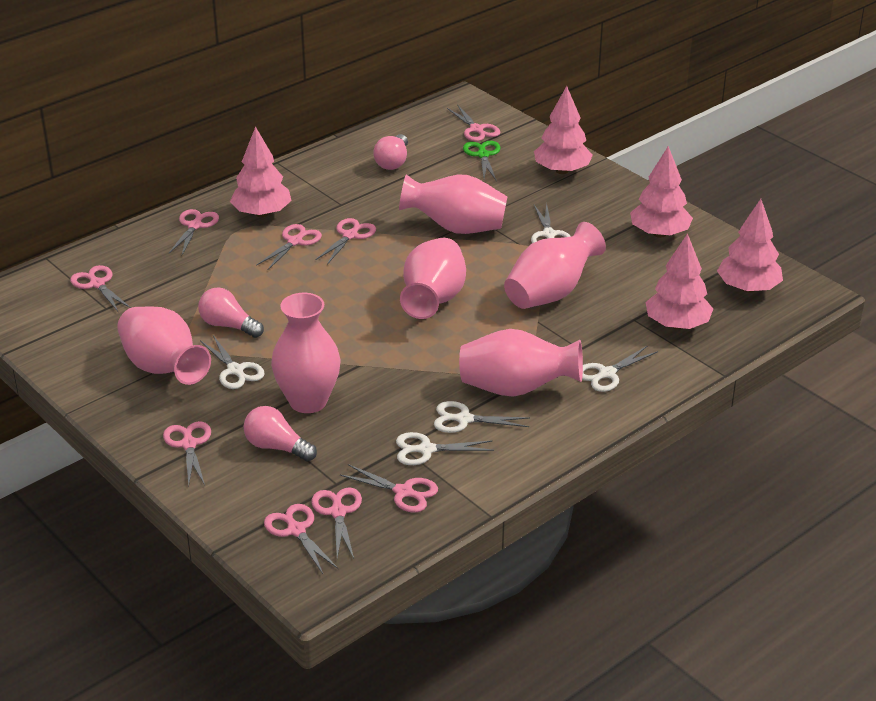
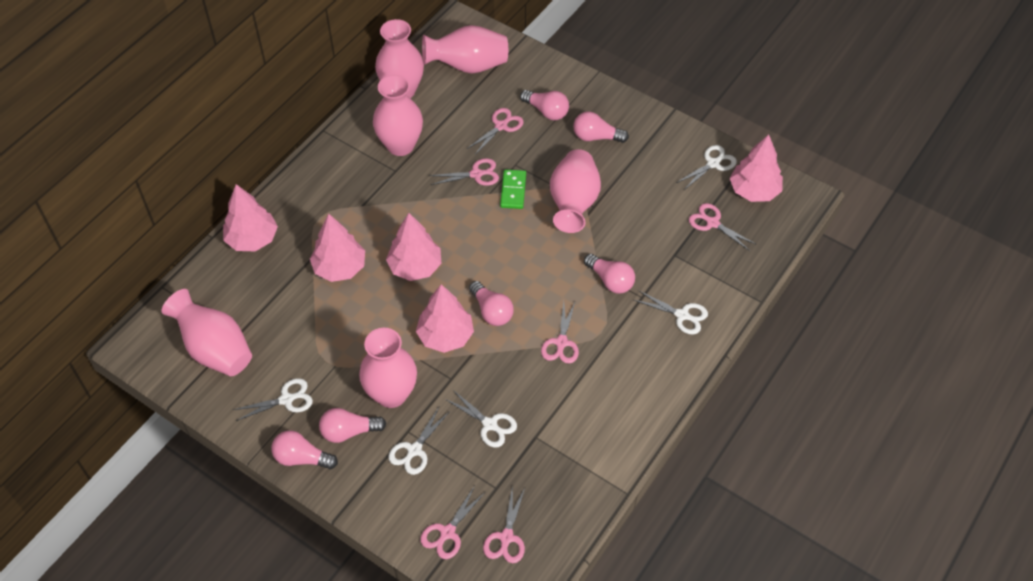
green domino: 0 -> 1
green scissors: 1 -> 0
pink light bulb: 3 -> 6
pink scissors: 9 -> 6

